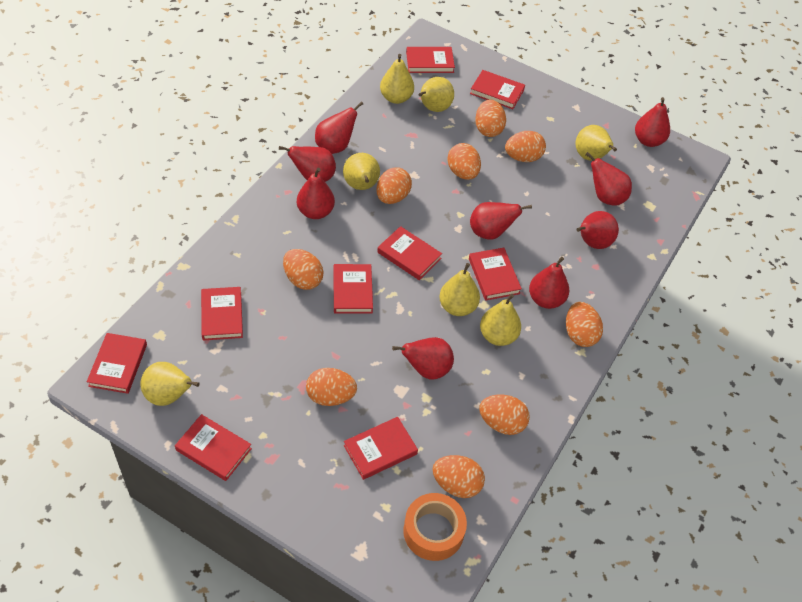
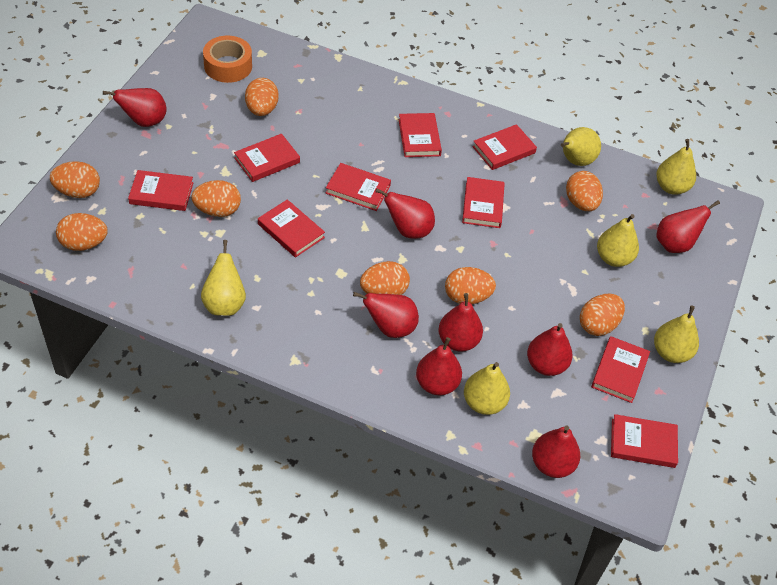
orange egg: 9 -> 8
red pear: 9 -> 8
yellow pear: 7 -> 6

